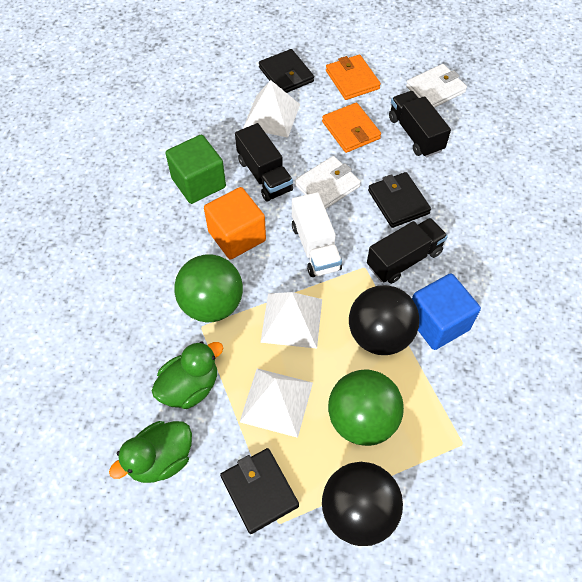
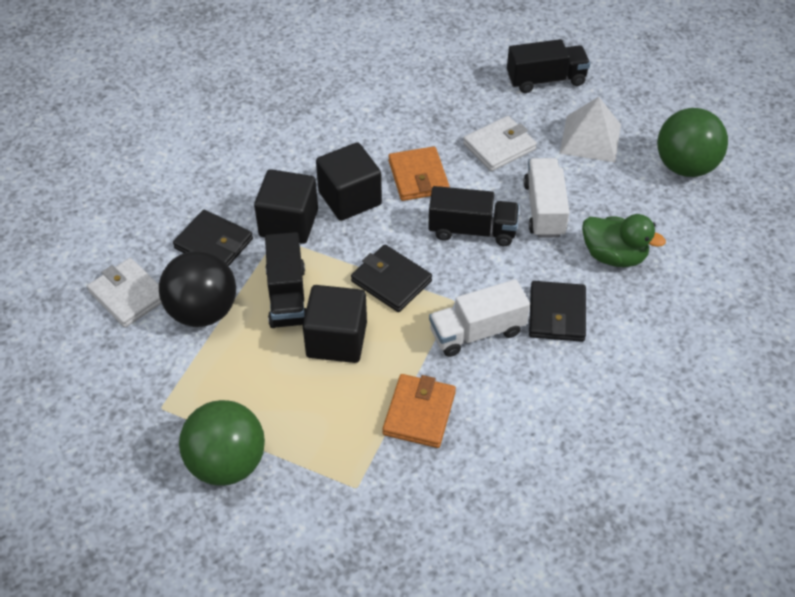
black ball: 2 -> 1
black cube: 0 -> 3
blue cube: 1 -> 0
green cube: 1 -> 0
green duck: 2 -> 1
orange cube: 1 -> 0
white pyramid: 3 -> 1
white truck: 1 -> 2

